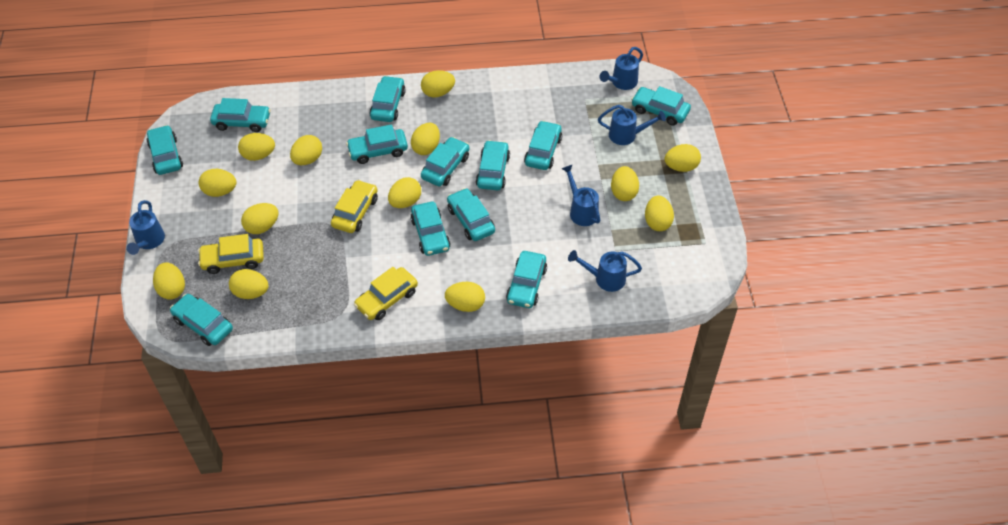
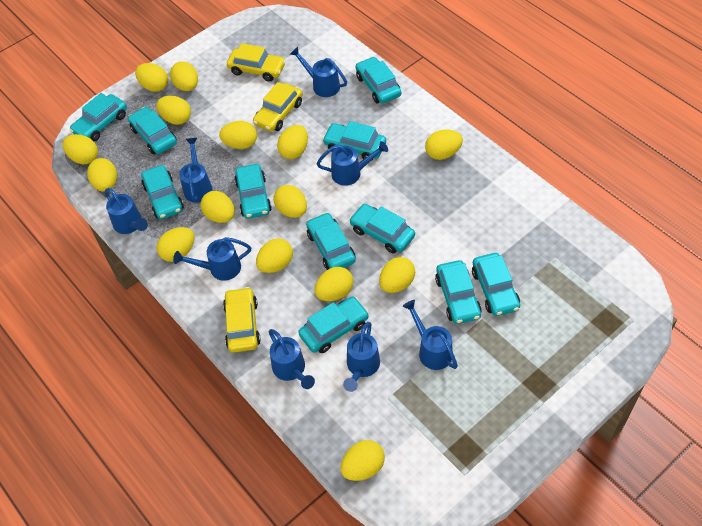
blue watering can: 5 -> 8
turquoise car: 12 -> 11
yellow egg: 13 -> 15

